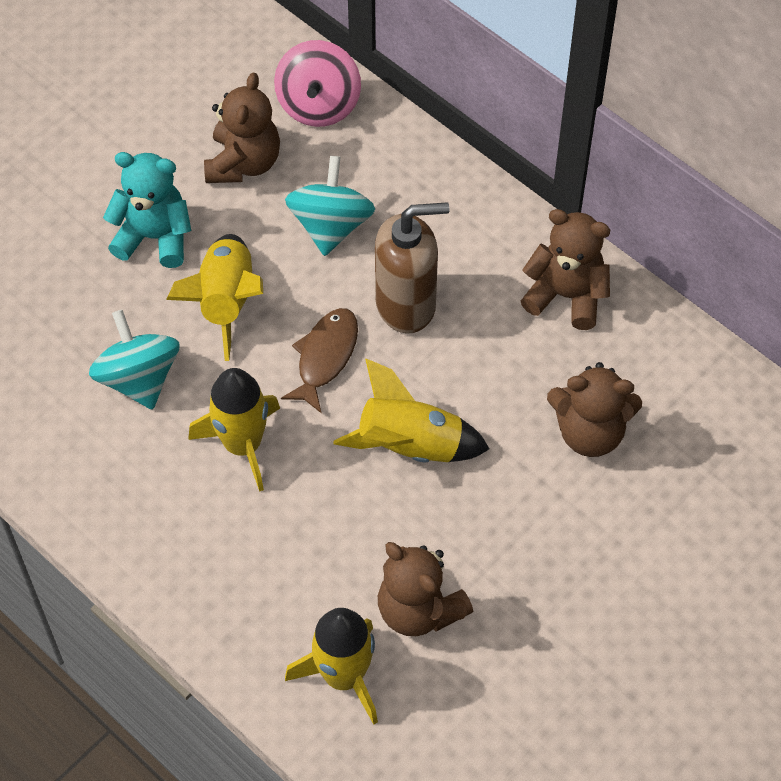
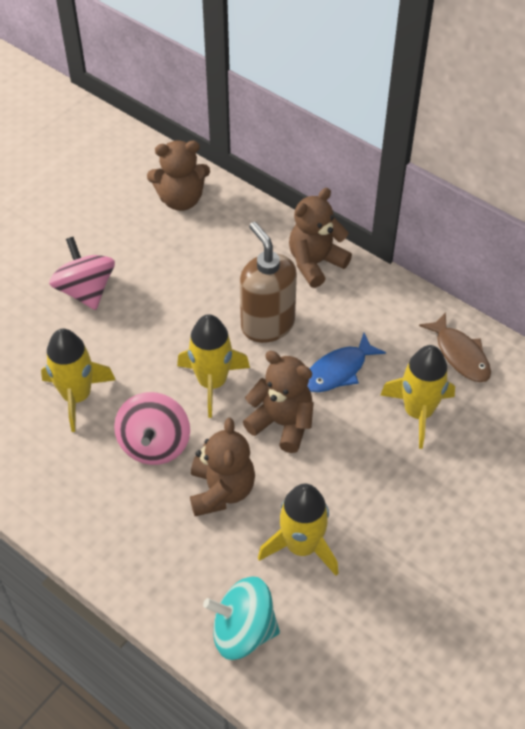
blue fish: 0 -> 1
pink spinning top: 1 -> 2
turquoise spinning top: 2 -> 1
turquoise teddy bear: 1 -> 0

